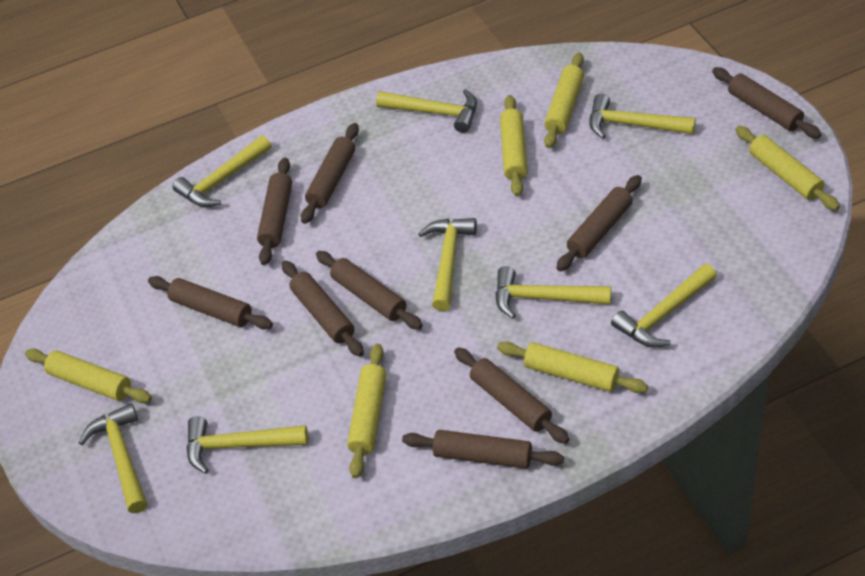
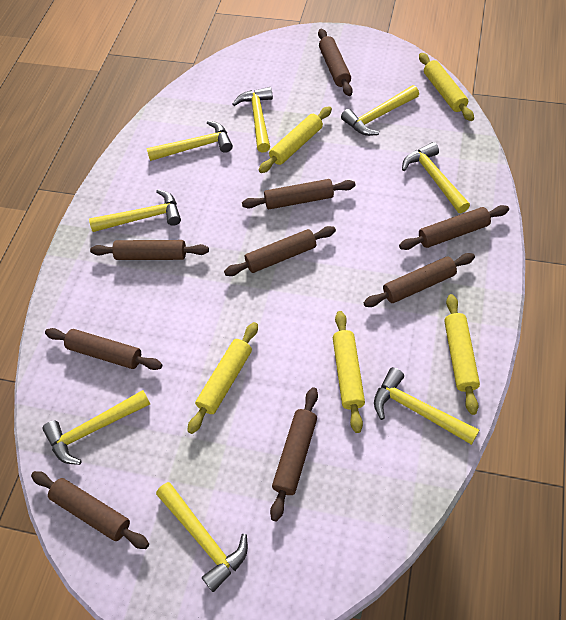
yellow rolling pin: 6 -> 5

